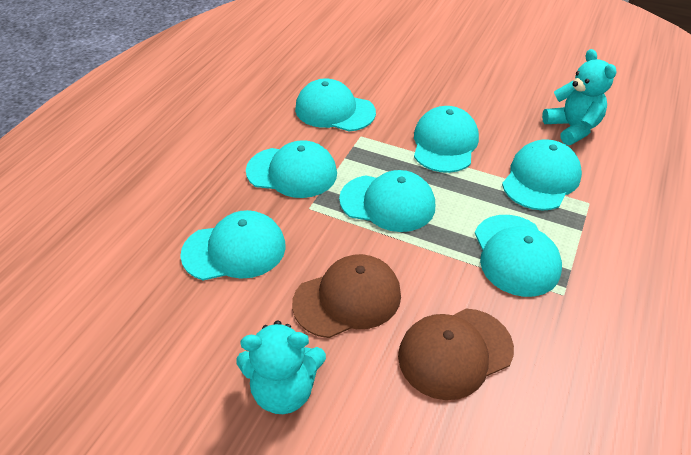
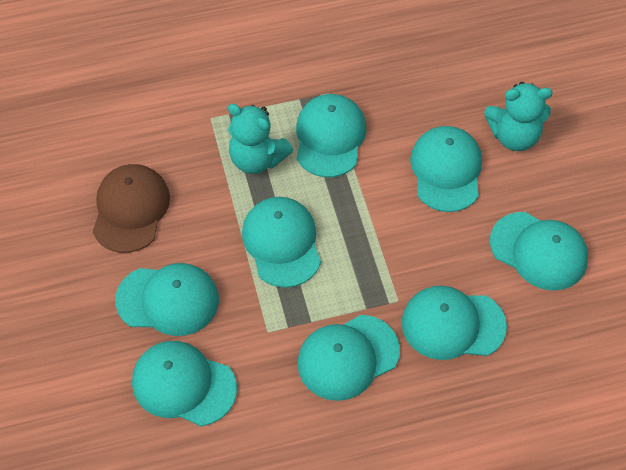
brown cap: 2 -> 1
turquoise cap: 7 -> 8

